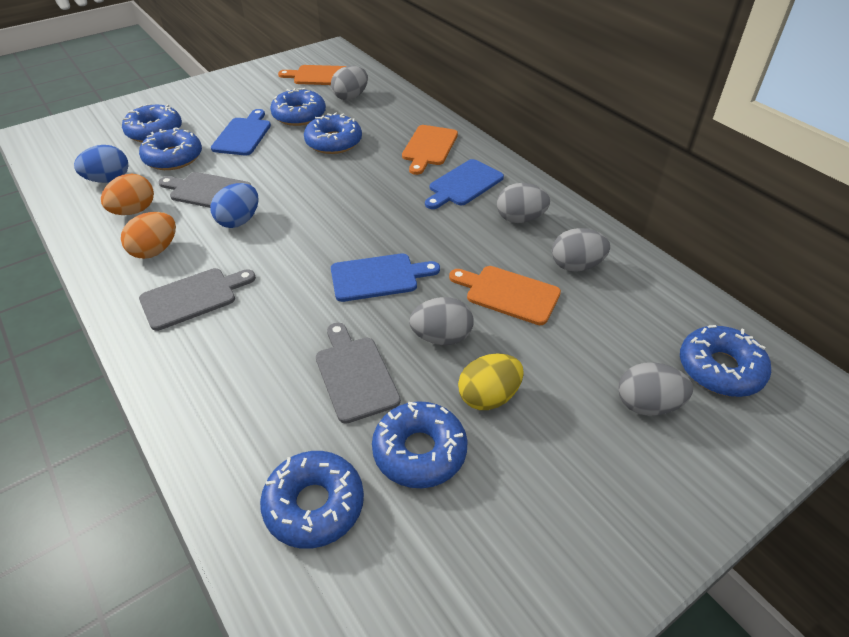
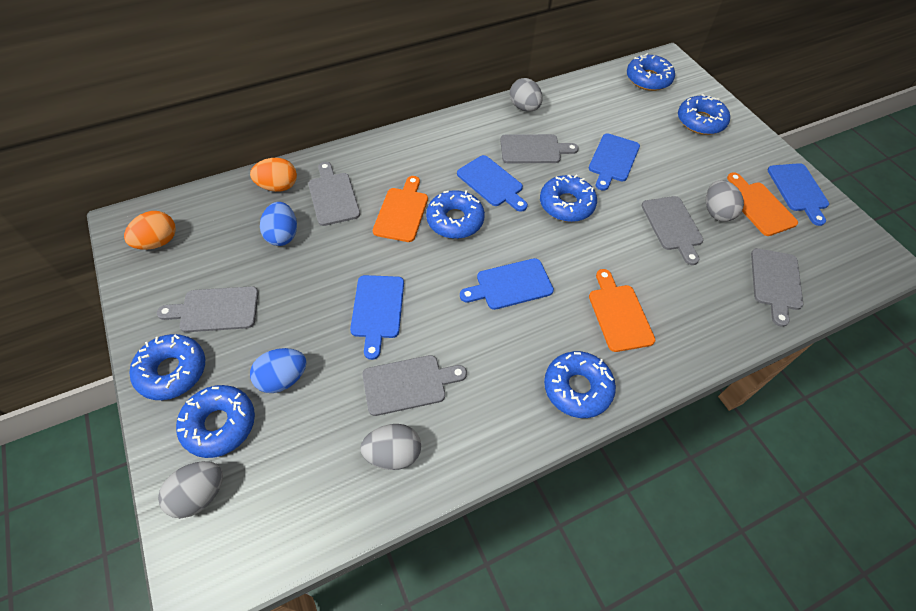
blue cutting board: 3 -> 5
grey cutting board: 3 -> 6
grey egg: 5 -> 4
yellow egg: 1 -> 0

